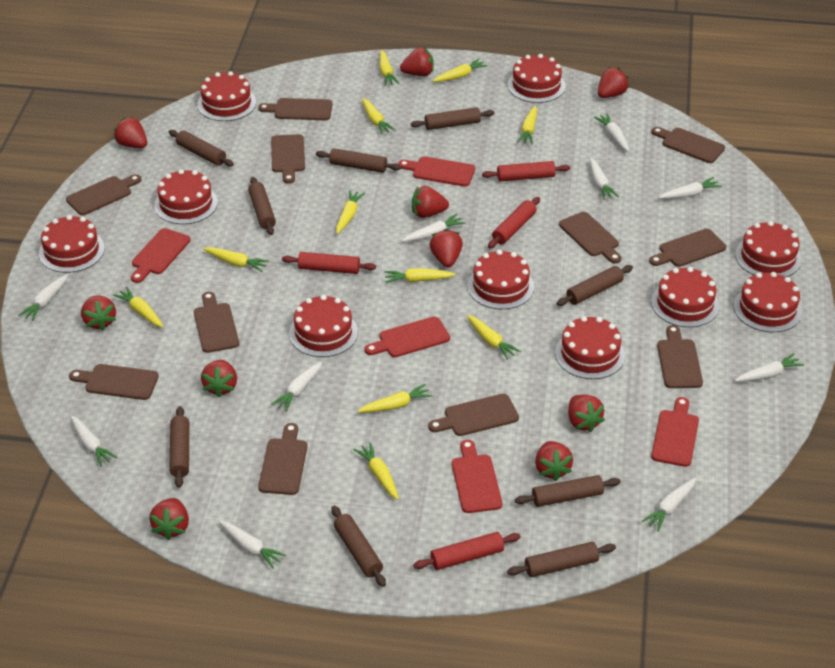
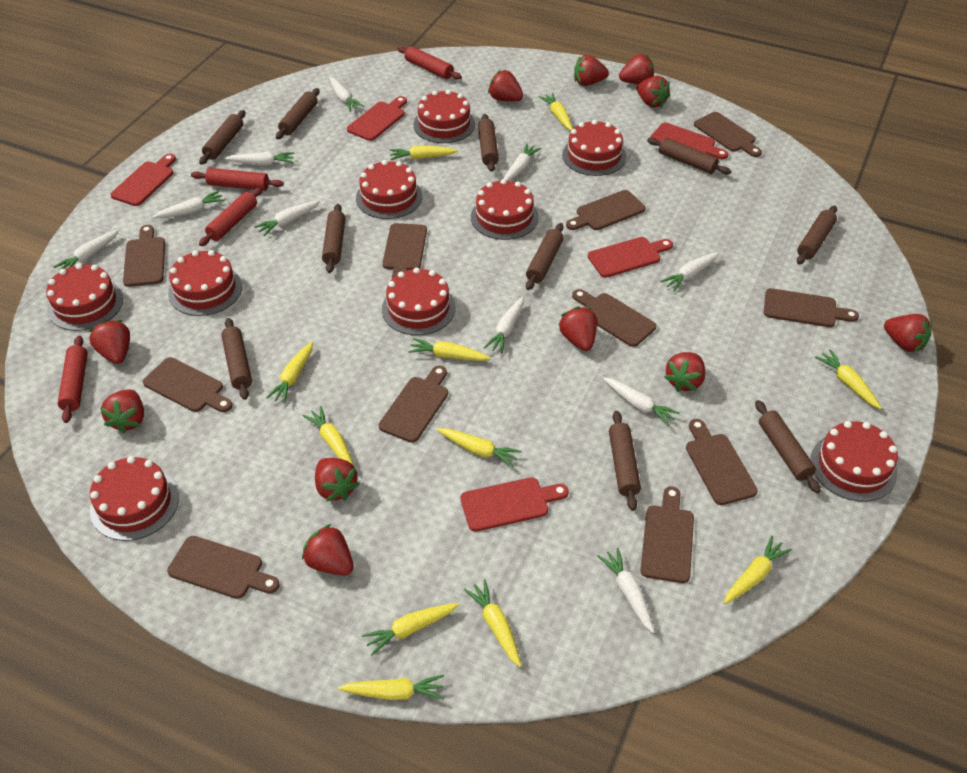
brown rolling pin: 9 -> 10
red cake: 10 -> 9
red strawberry: 10 -> 11

